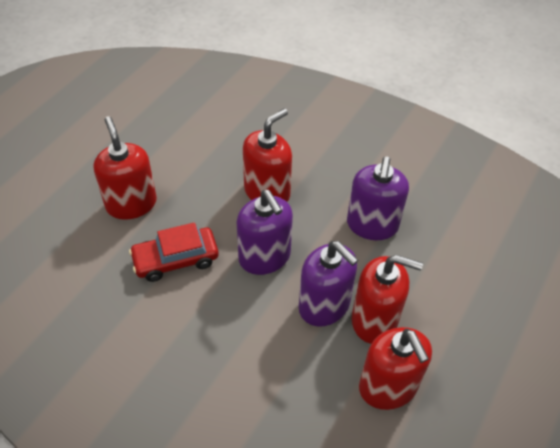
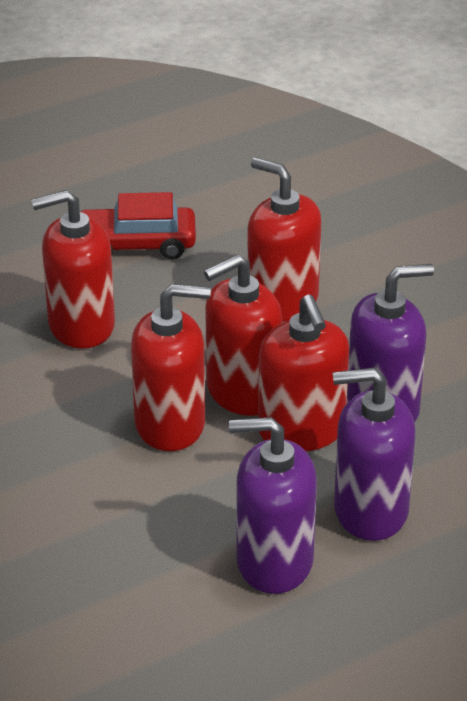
red soap dispenser: 4 -> 5

